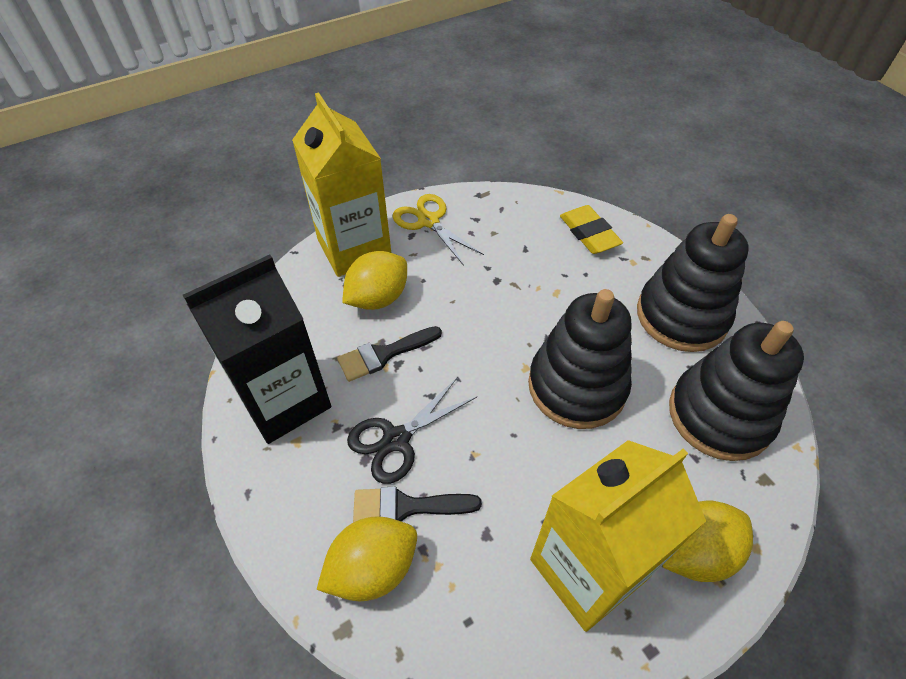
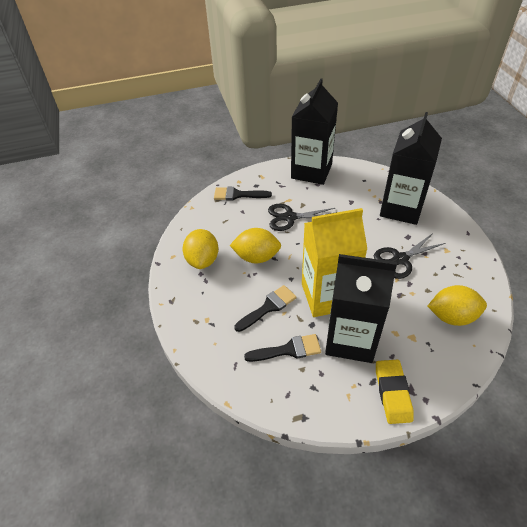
black brush: 2 -> 3
black carton: 1 -> 3
black scissors: 1 -> 2
black stacking toy: 3 -> 0
yellow carton: 2 -> 1
yellow scissors: 1 -> 0

